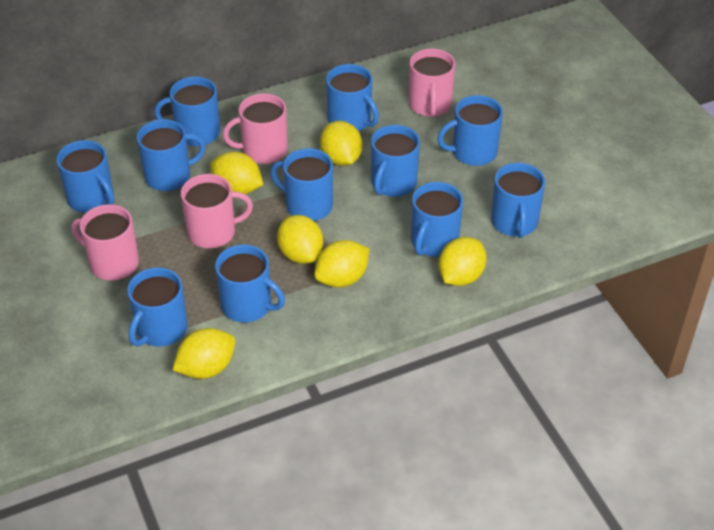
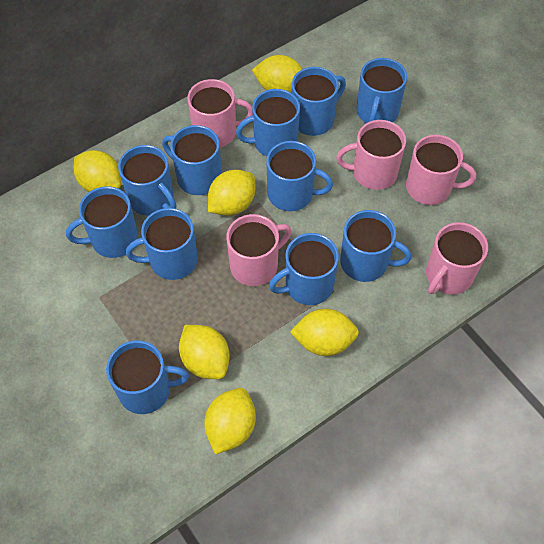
pink mug: 4 -> 5

